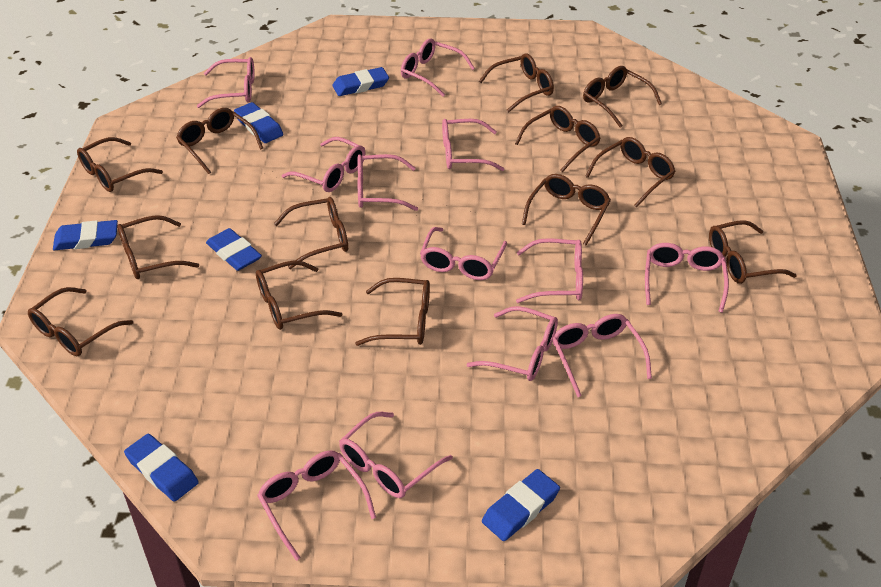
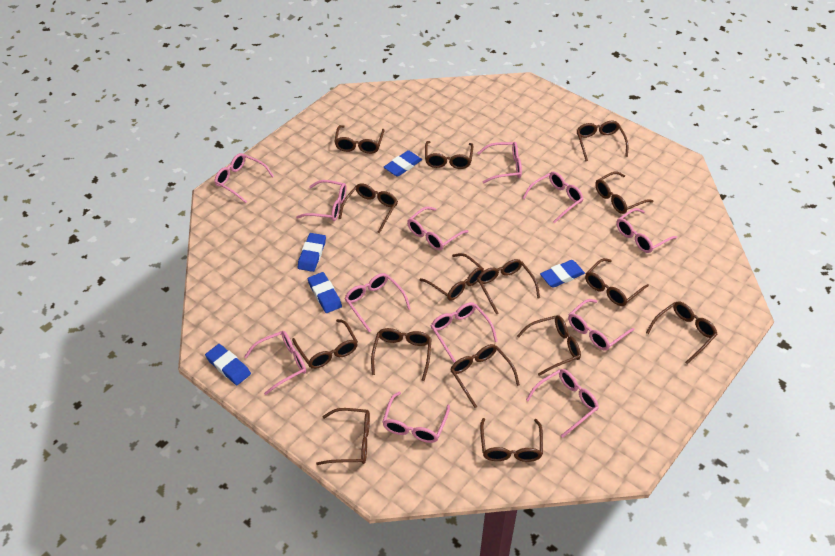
blue eraser: 6 -> 5
brown glasses: 13 -> 15

